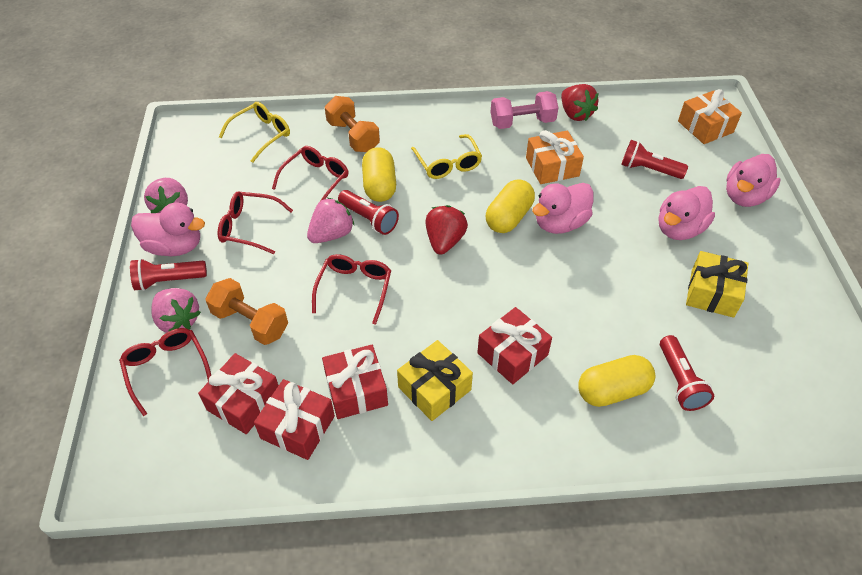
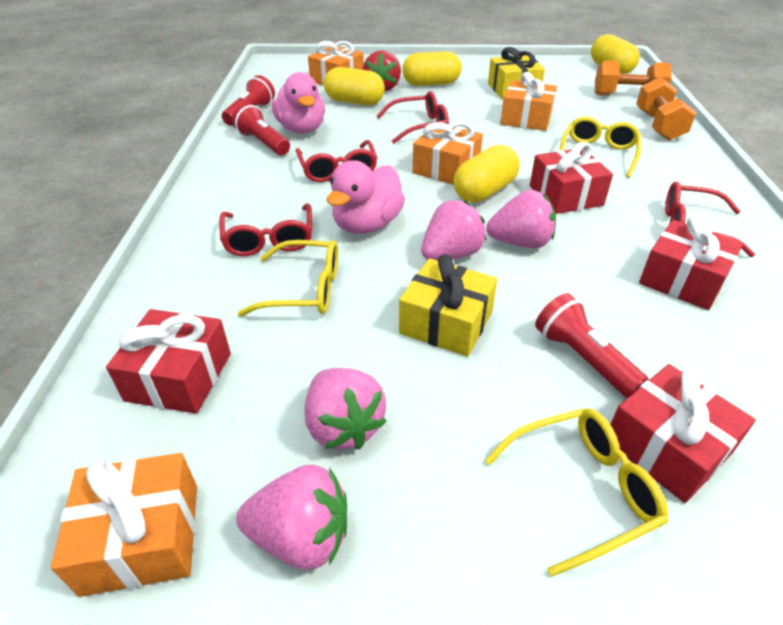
orange gift: 2 -> 4
pink duck: 4 -> 2
pink dumbbell: 1 -> 0
pink strawberry: 3 -> 4
red flashlight: 4 -> 3
red strawberry: 2 -> 1
yellow capsule: 3 -> 4
yellow glasses: 2 -> 3

